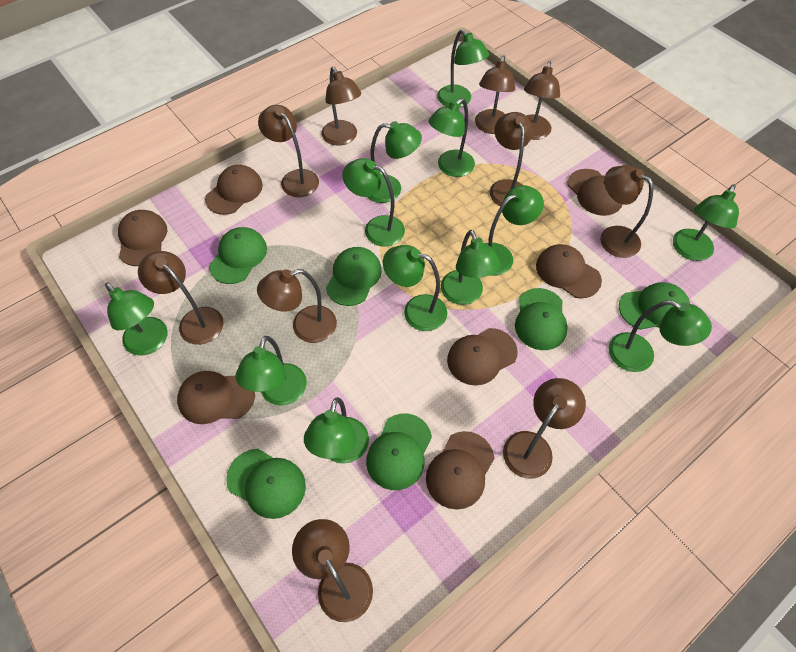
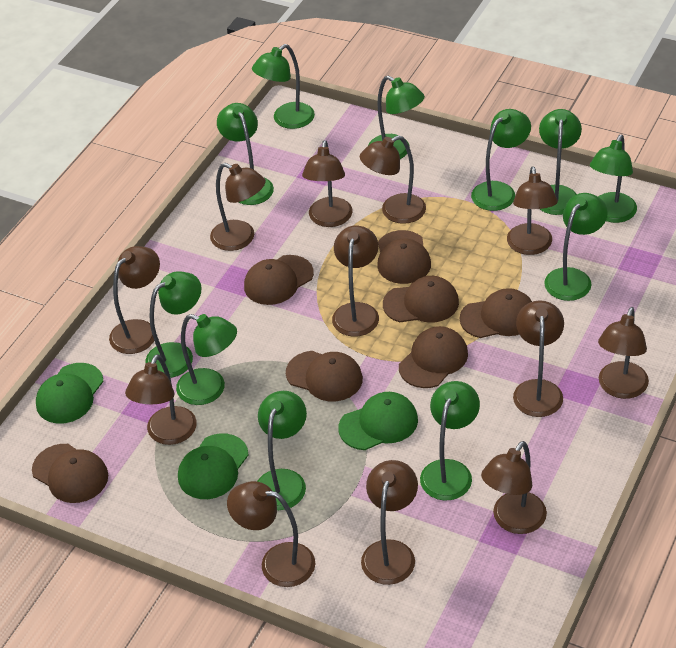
brown lamp: 10 -> 12
green cap: 6 -> 3
green lamp: 12 -> 11

